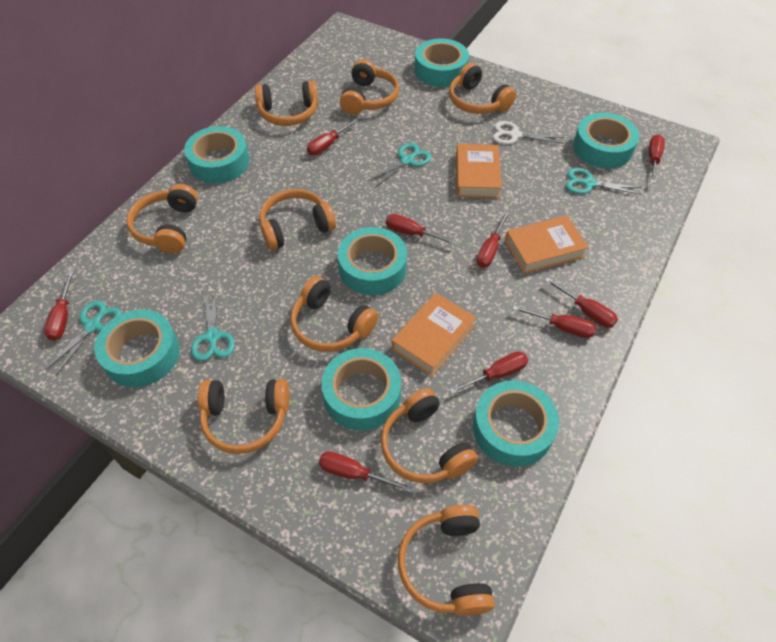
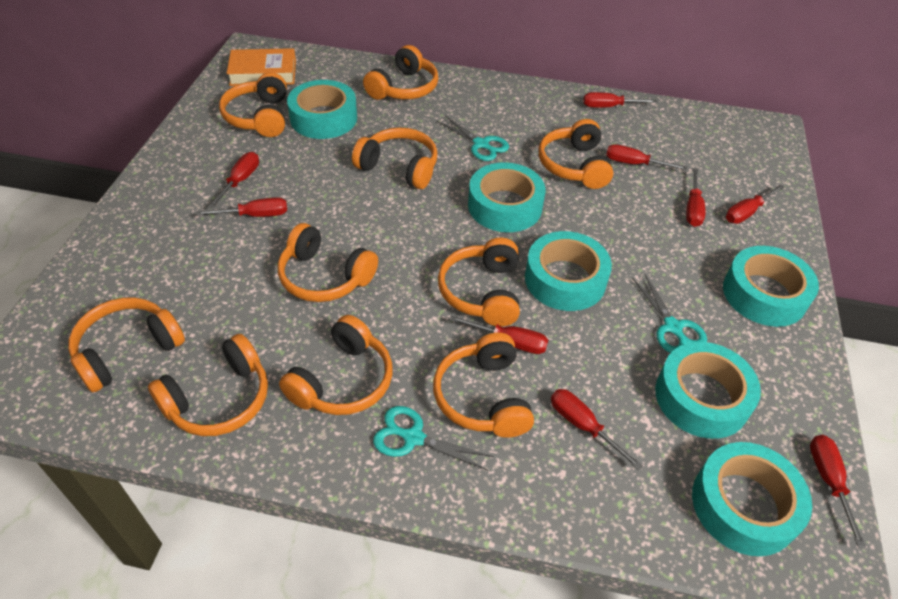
orange book: 3 -> 1
orange headphones: 9 -> 10
turquoise scissors: 4 -> 3
turquoise tape: 7 -> 6
white scissors: 1 -> 0

